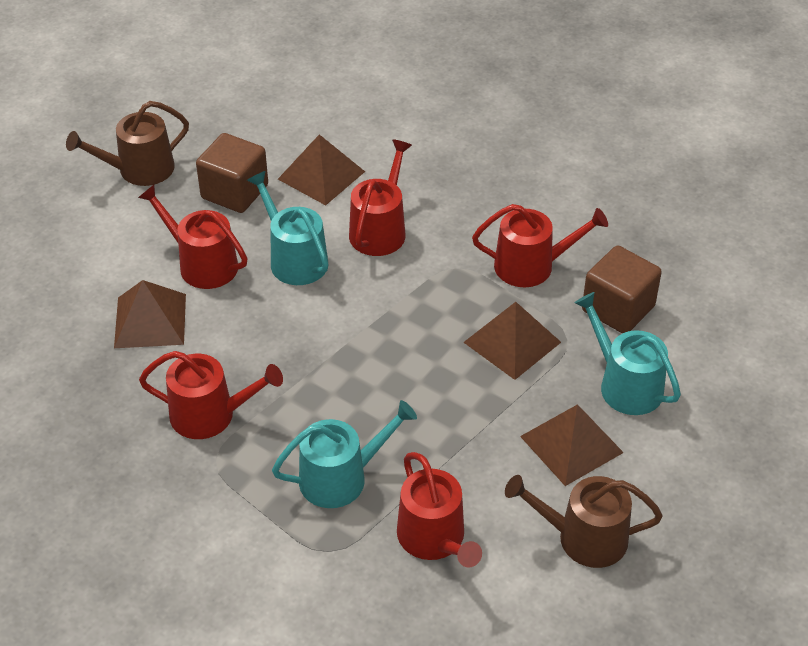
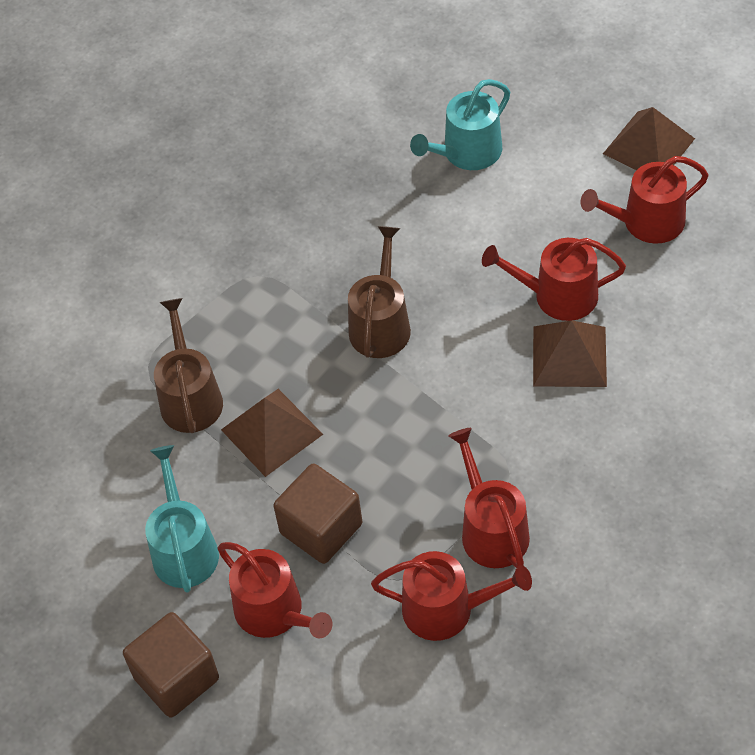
brown pyramid: 4 -> 3
turquoise watering can: 3 -> 2

